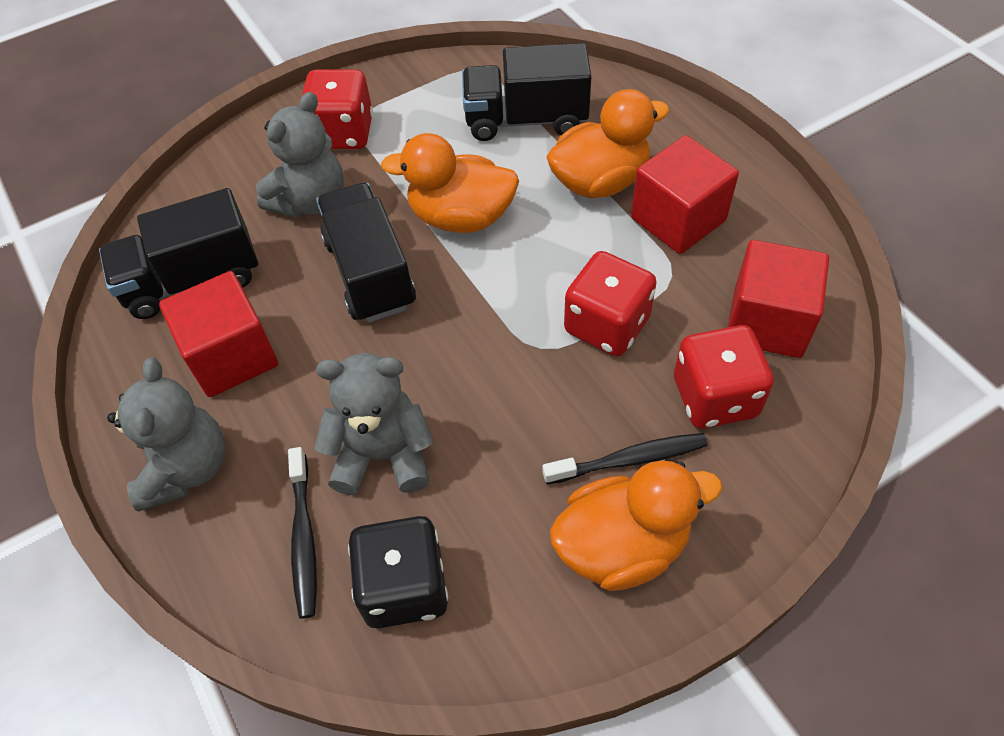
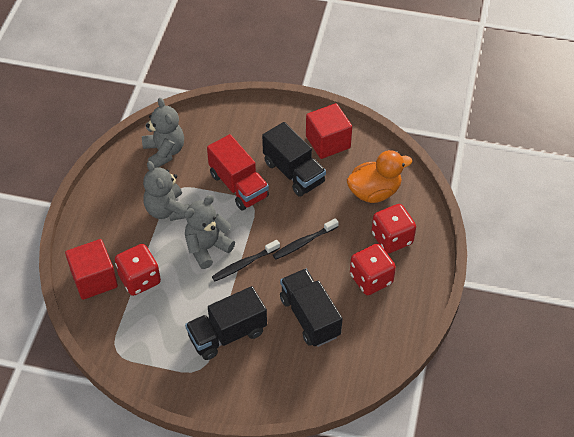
black dice: 1 -> 0
orange duck: 3 -> 1
red cube: 3 -> 2
red truck: 0 -> 1

